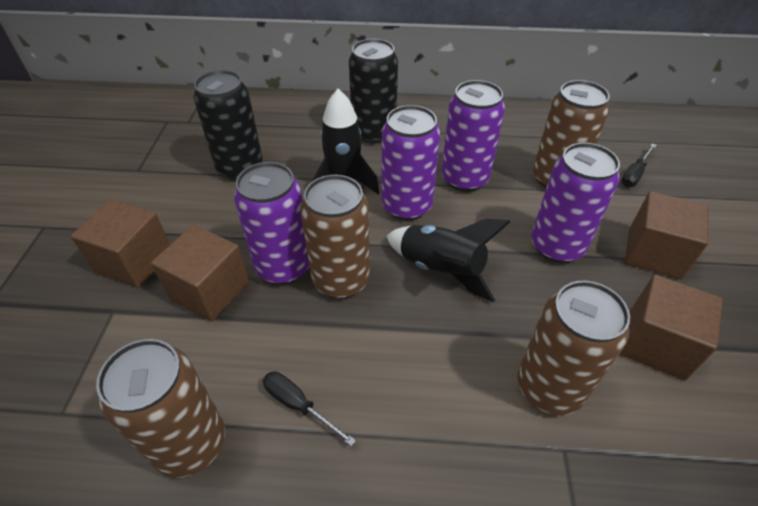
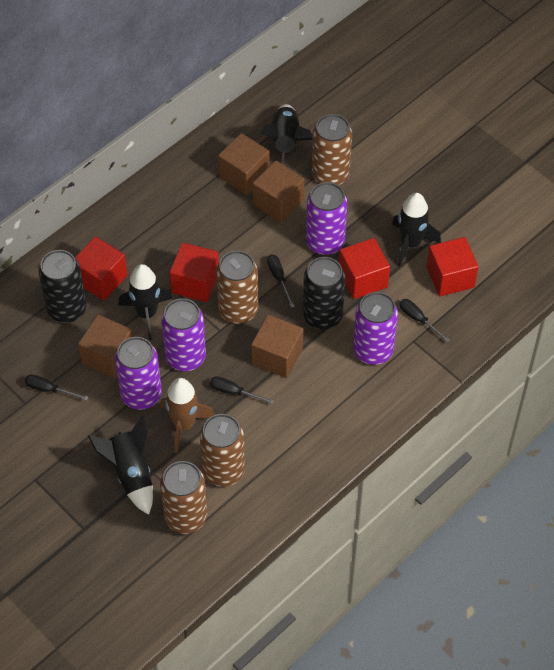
black rocket: 2 -> 4
black screwdriver: 2 -> 4
brown rocket: 0 -> 1
red cube: 0 -> 4

